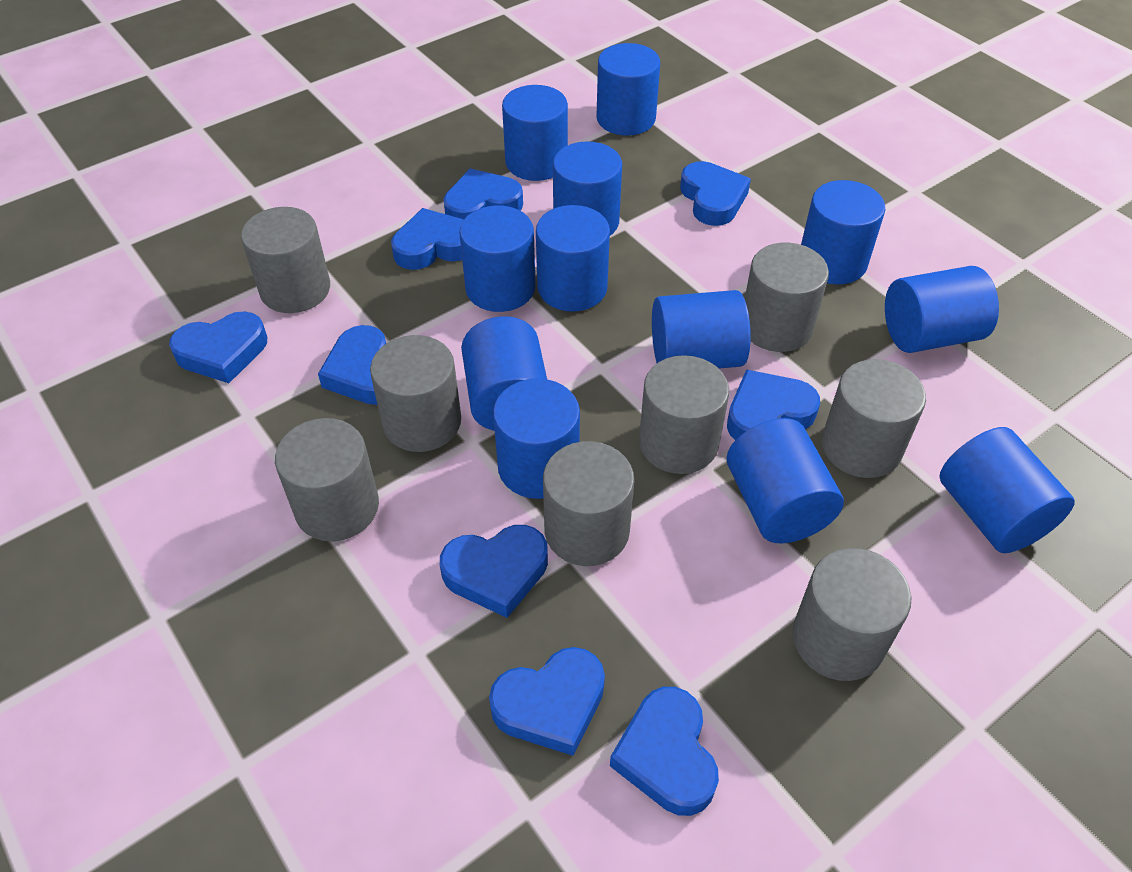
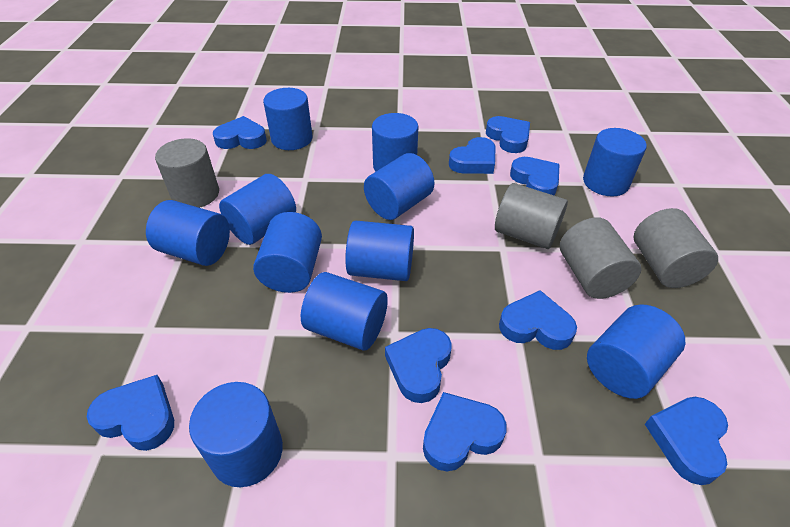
blue cylinder: 12 -> 11
grey cylinder: 8 -> 4

